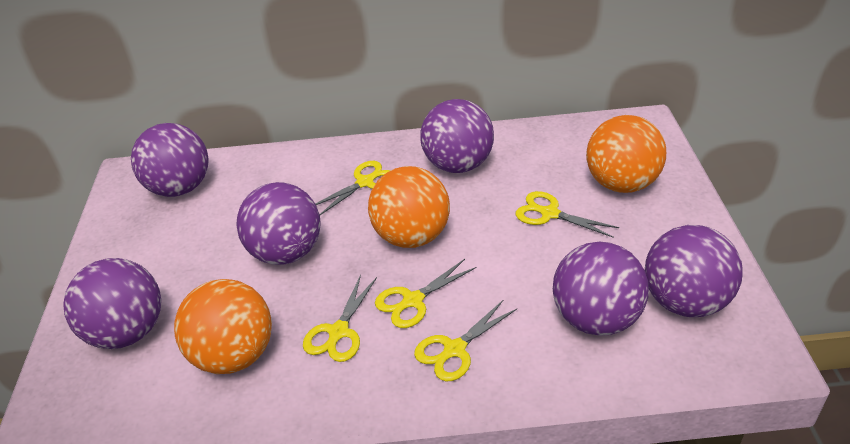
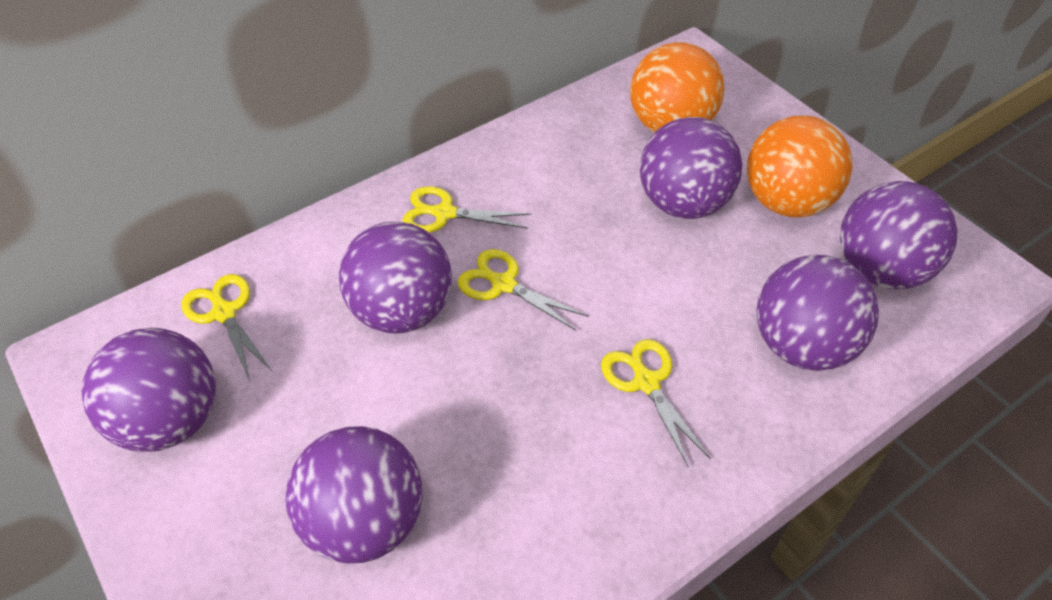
orange ball: 3 -> 2
yellow scissors: 5 -> 4

